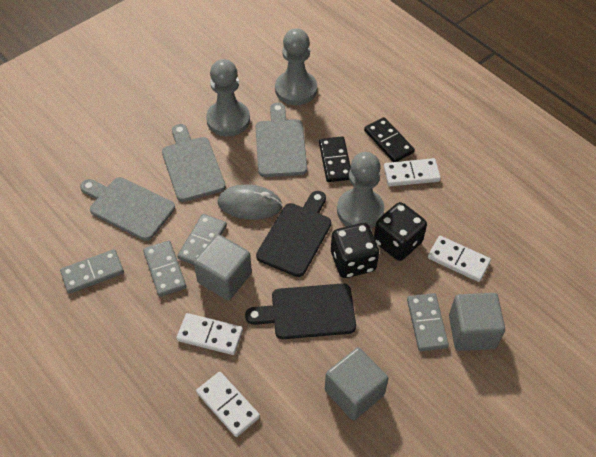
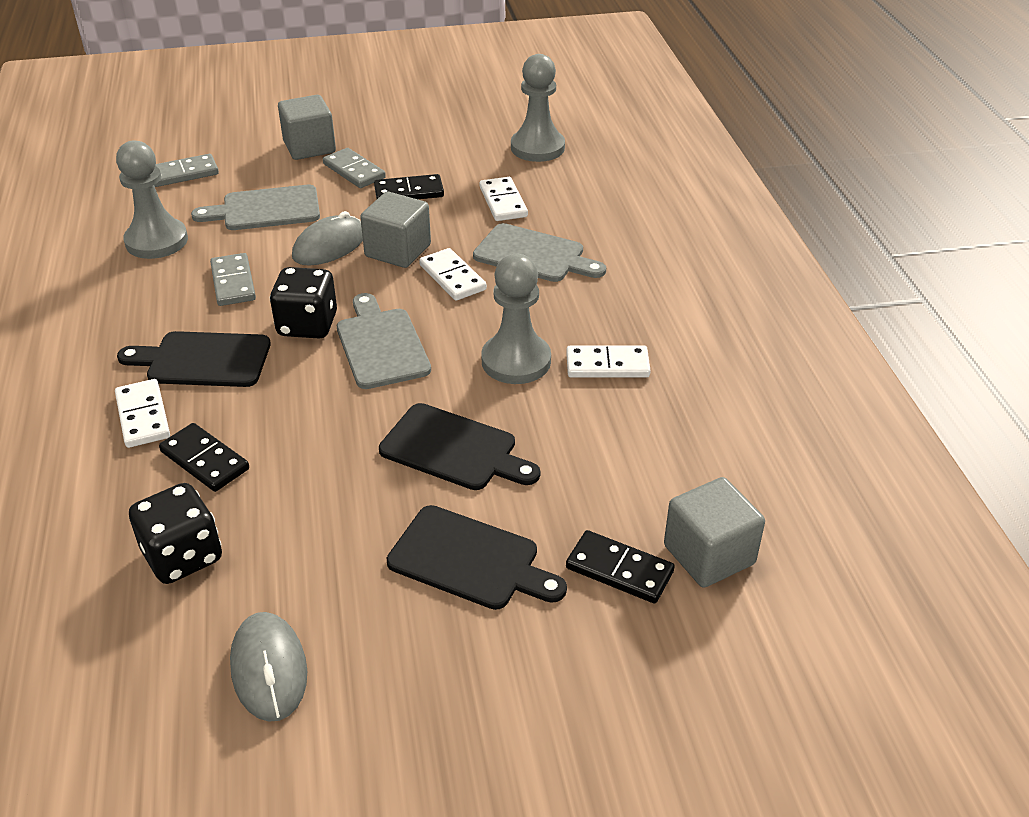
black cutting board: 2 -> 3
black domino: 2 -> 3
grey domino: 4 -> 3
grey mouse: 1 -> 2

